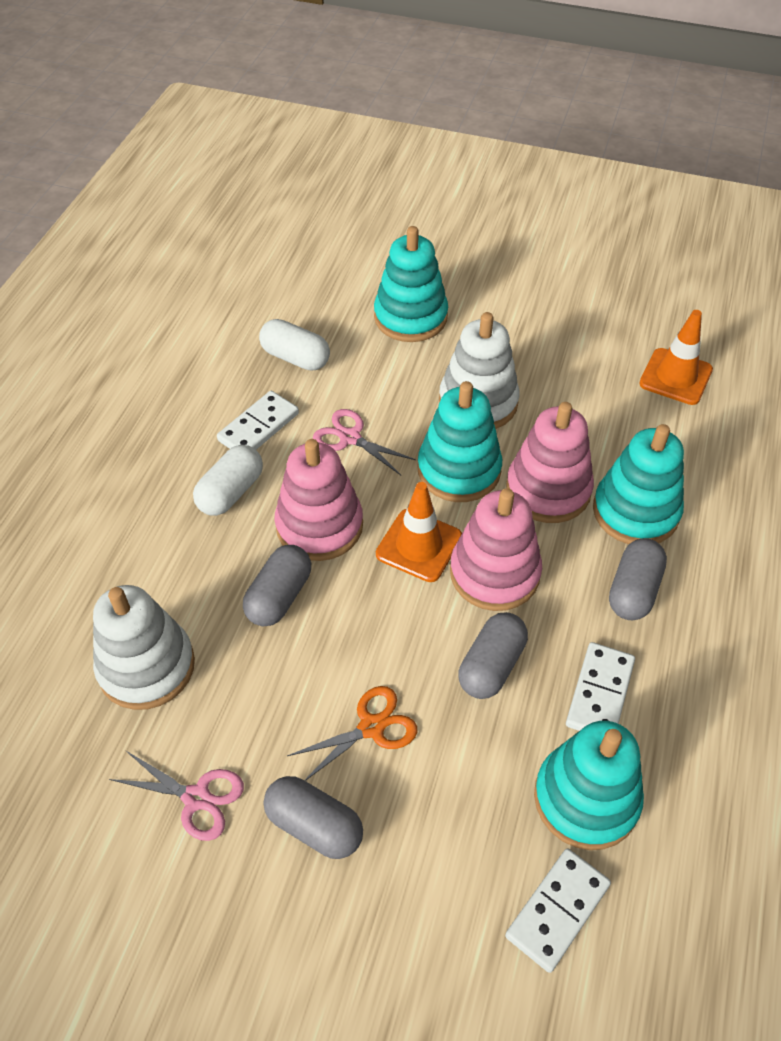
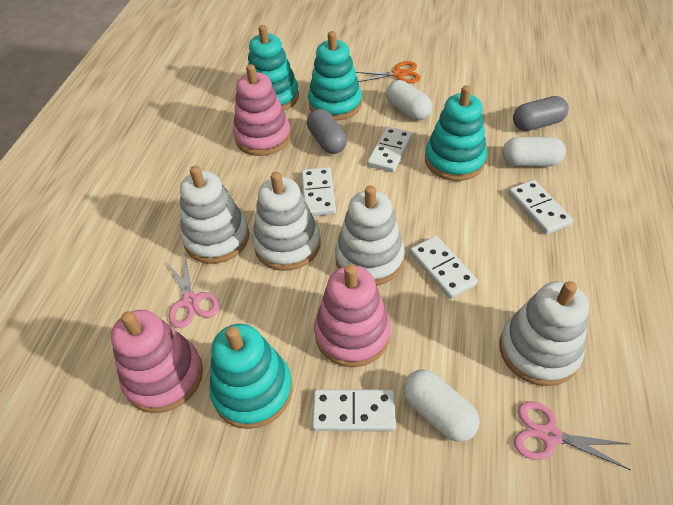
grey capsule: 4 -> 2
orange traffic cone: 2 -> 0
white capsule: 2 -> 3
white domino: 3 -> 5
white stacking toy: 2 -> 4

